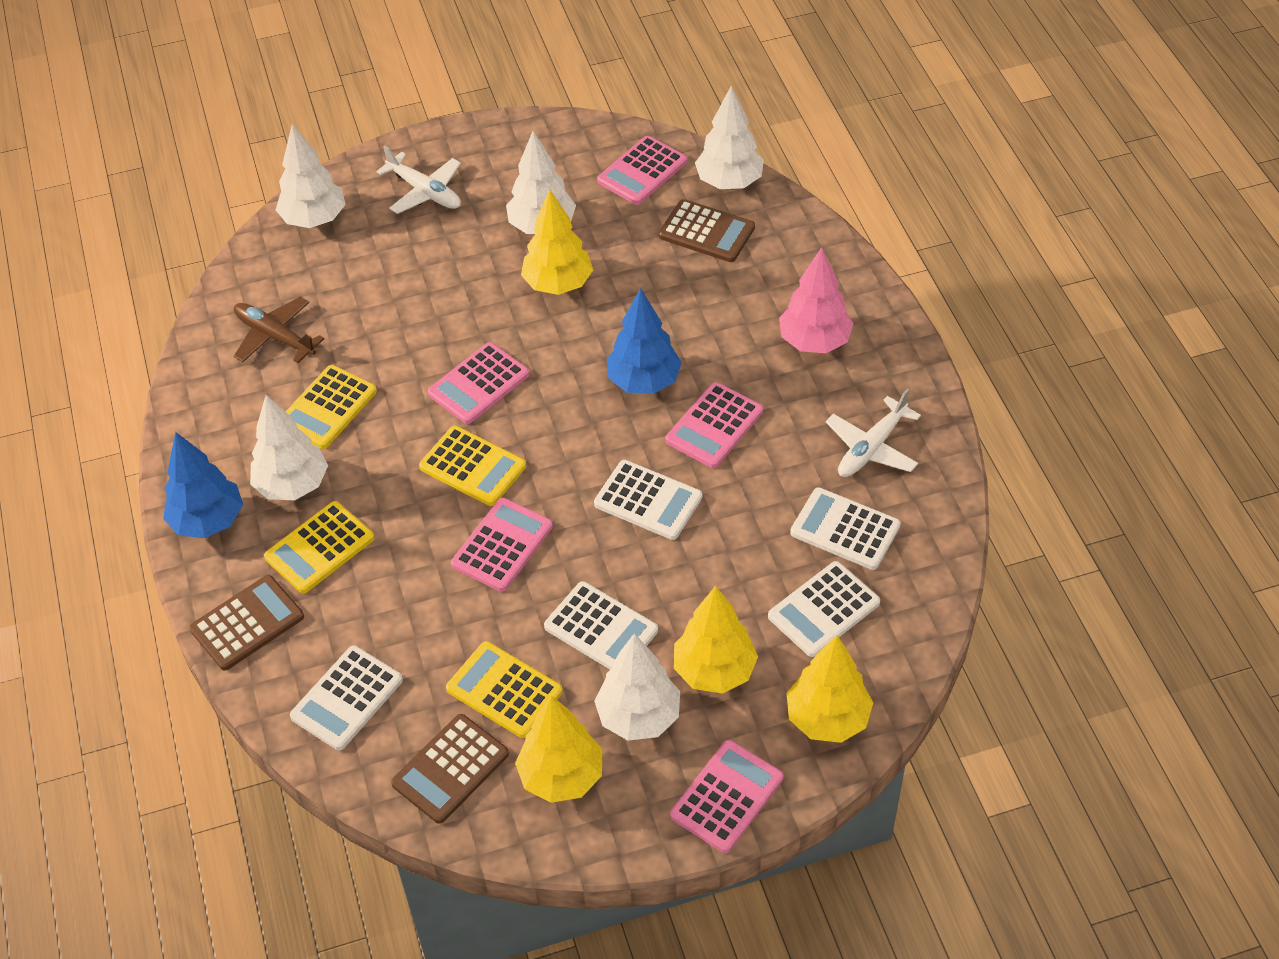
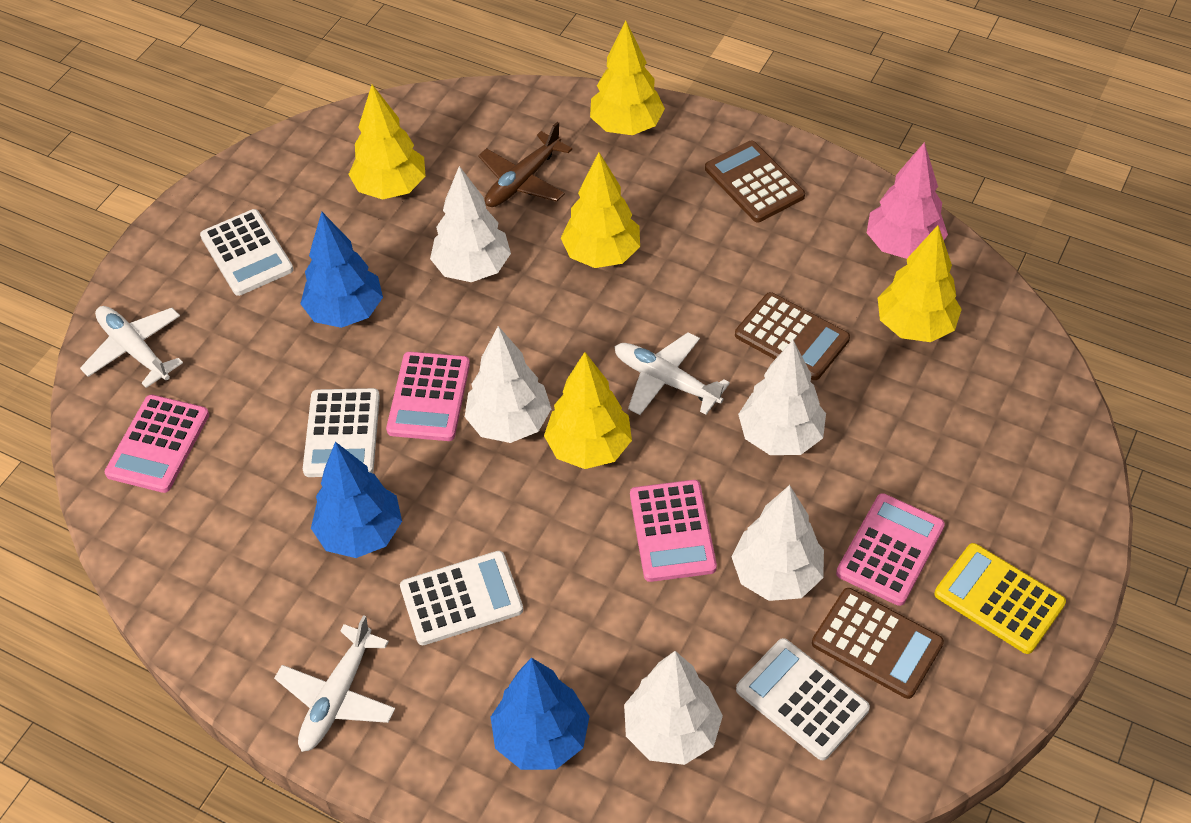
blue tree: 2 -> 3
pink calculator: 5 -> 4
white calculator: 5 -> 4
white plane: 2 -> 3
yellow calculator: 4 -> 1
yellow tree: 4 -> 5

